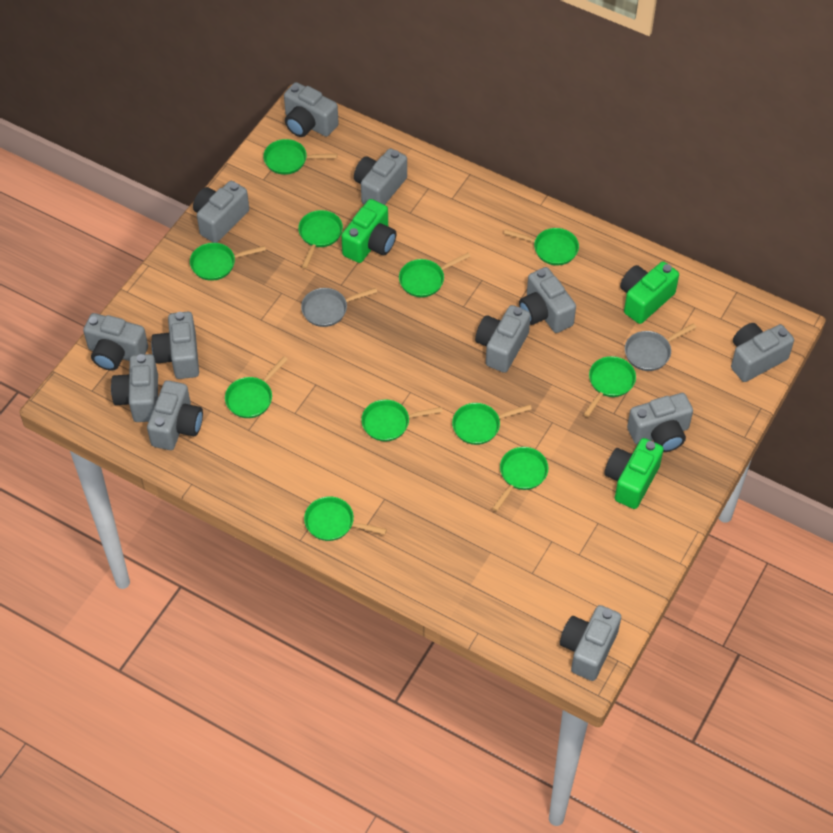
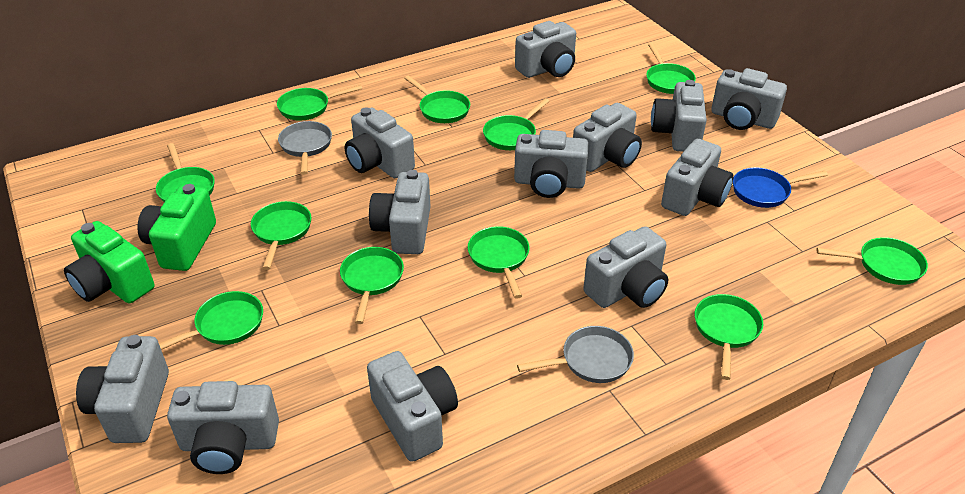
blue pan: 0 -> 1
green camera: 3 -> 2

